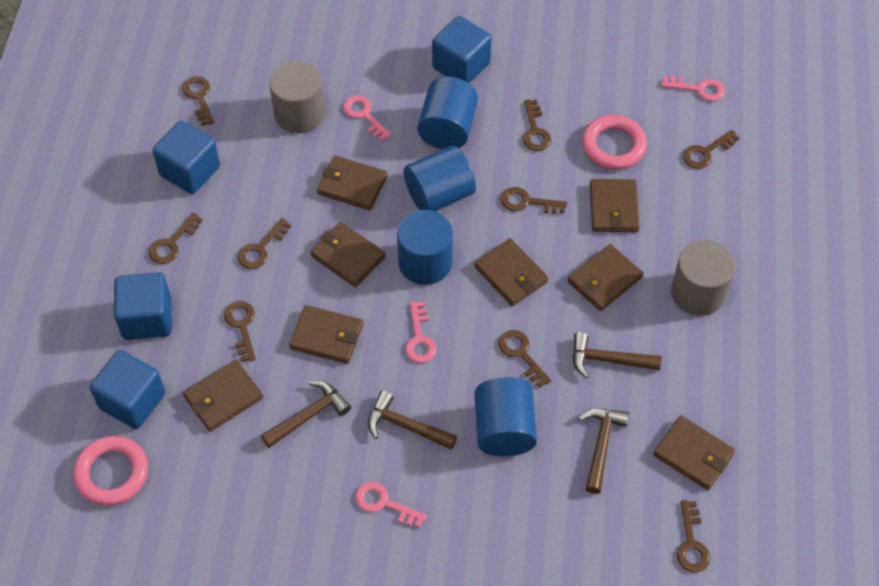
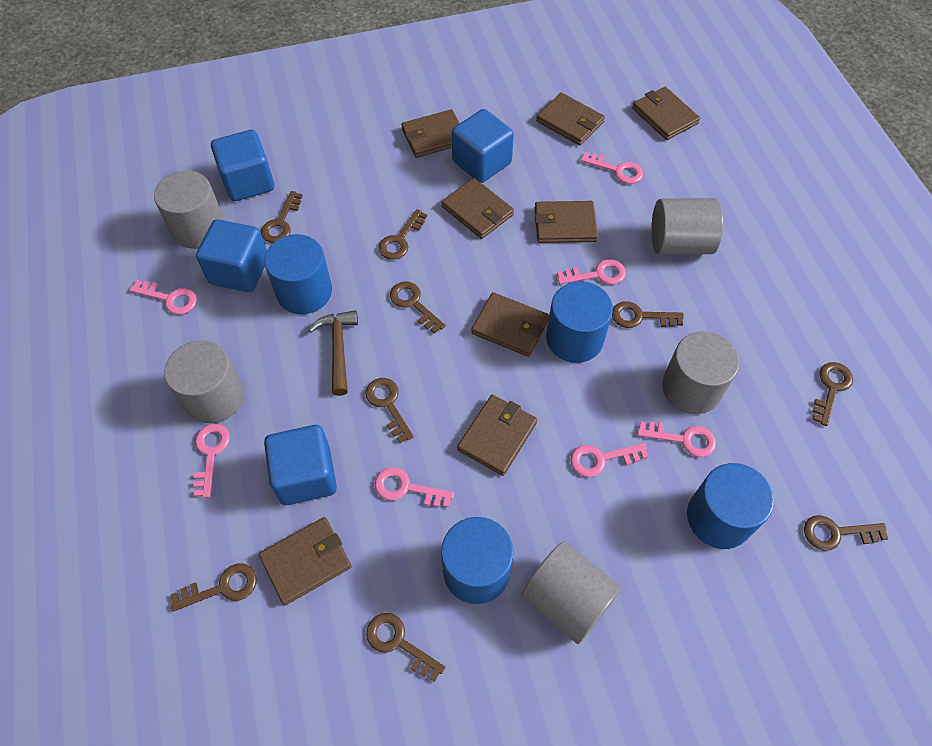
brown hammer: 4 -> 1
grey cylinder: 2 -> 5
pink key: 4 -> 7
pink ring: 2 -> 0

